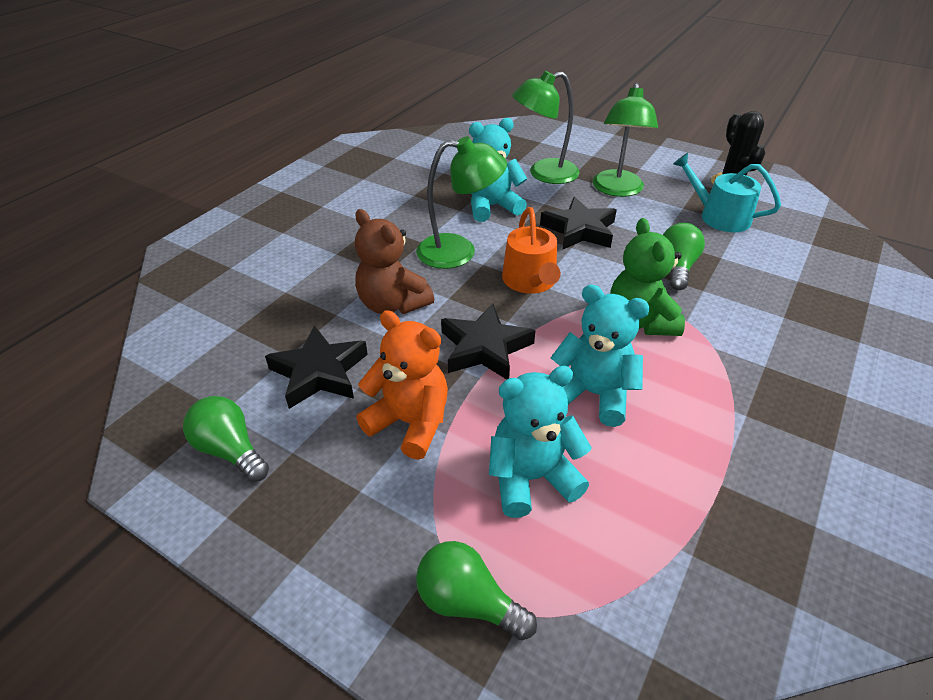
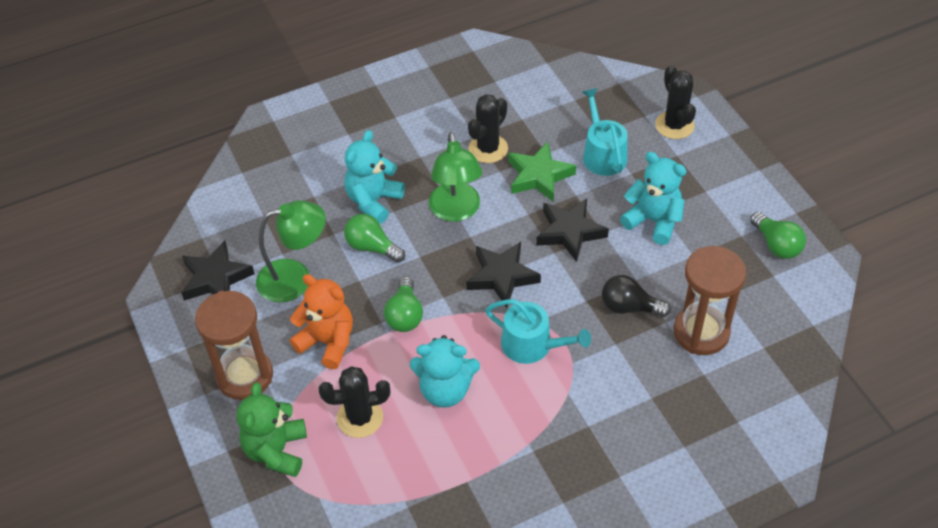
black cactus: 1 -> 3
black light bulb: 0 -> 1
brown hourglass: 0 -> 2
brown teddy bear: 1 -> 0
green lamp: 3 -> 2
green star: 0 -> 1
orange watering can: 1 -> 0
turquoise watering can: 1 -> 2

